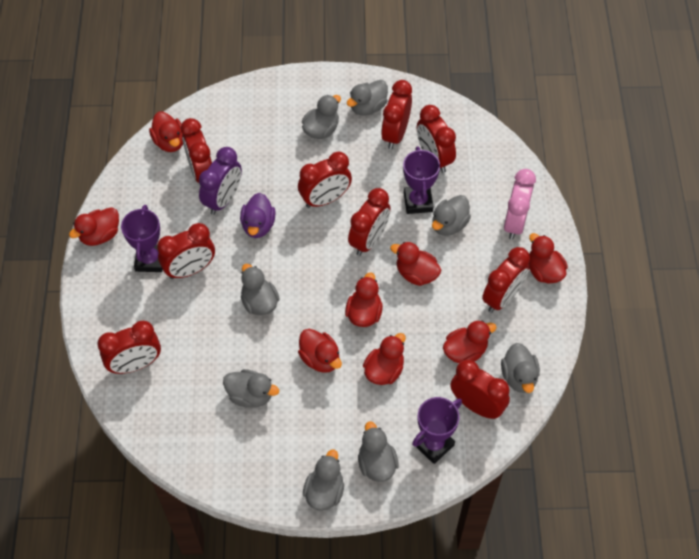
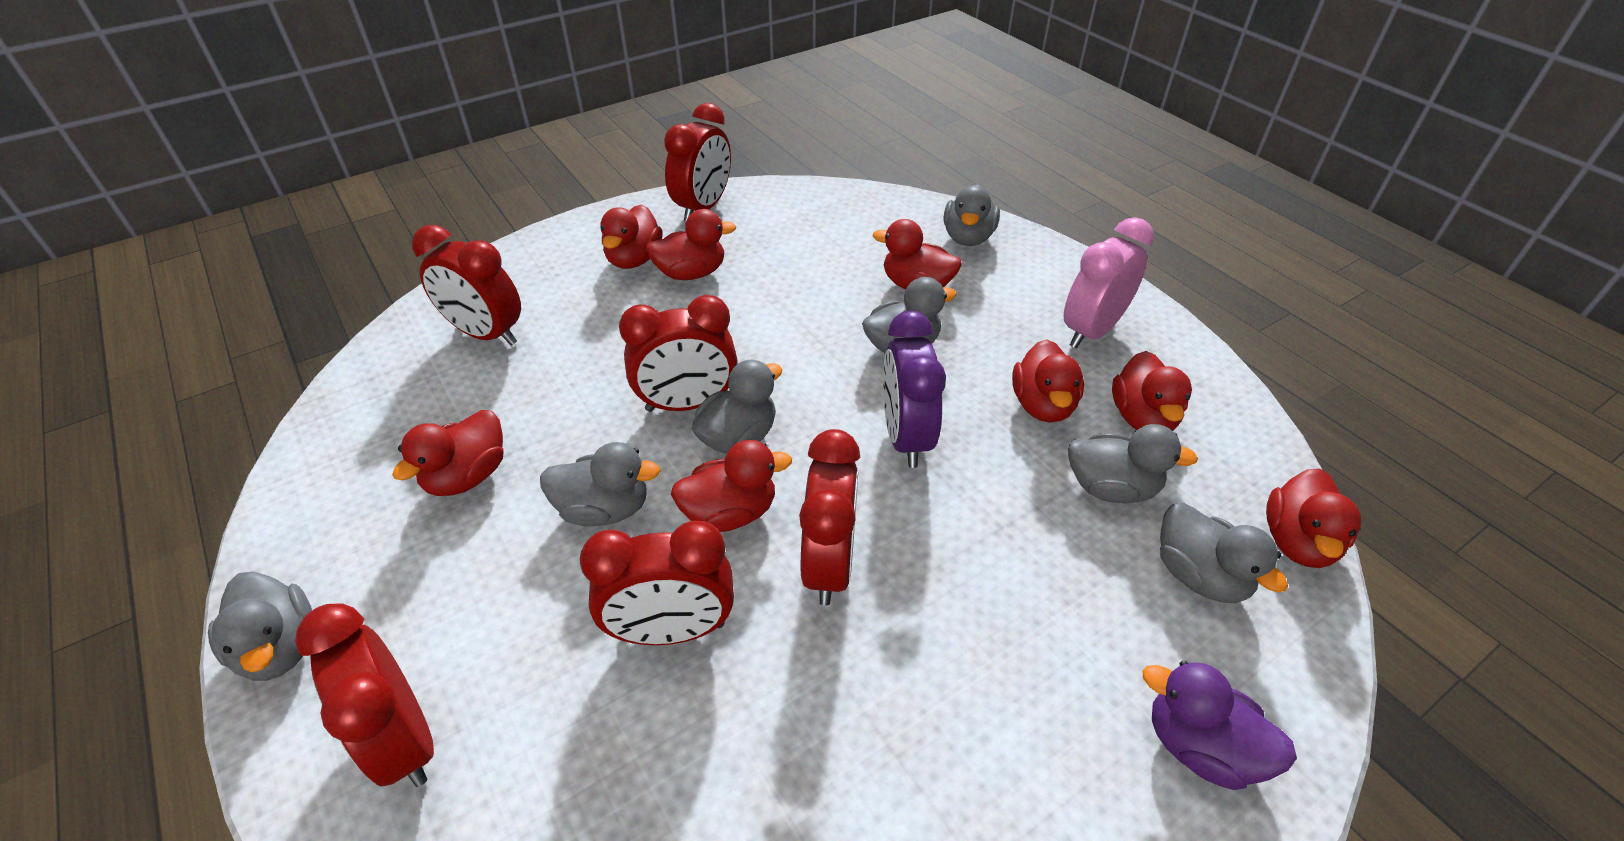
grey duck: 8 -> 7
purple trophy: 3 -> 0
red clock: 9 -> 6

